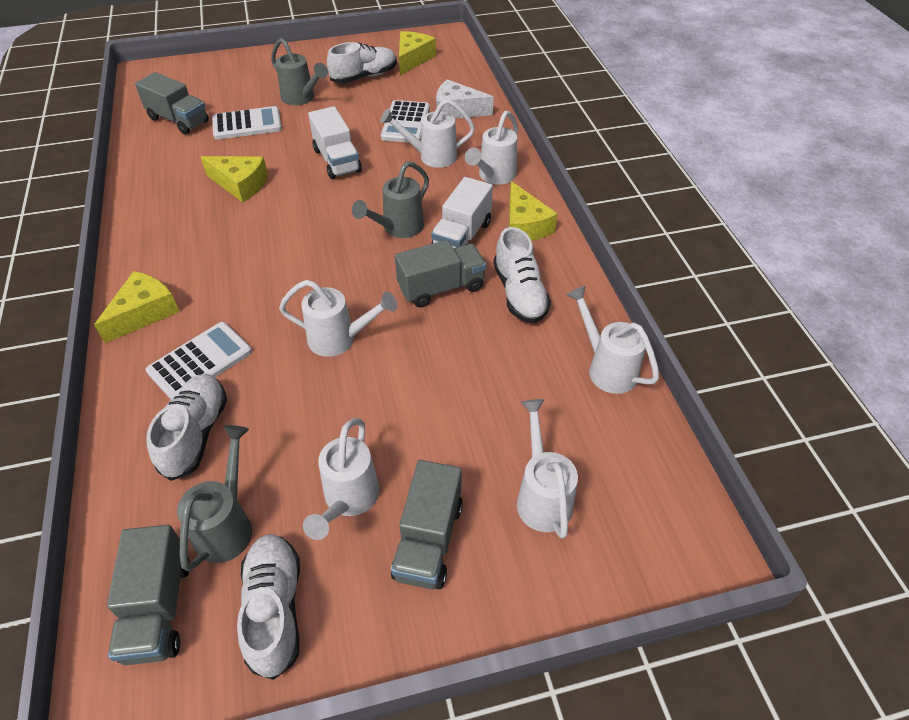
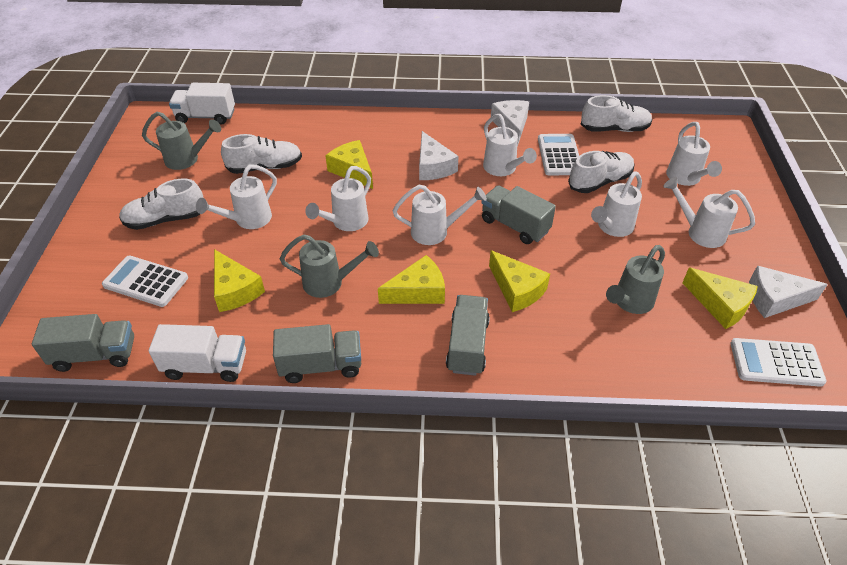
white cheese: 1 -> 3
white watering can: 6 -> 7
yellow cheese: 4 -> 5

